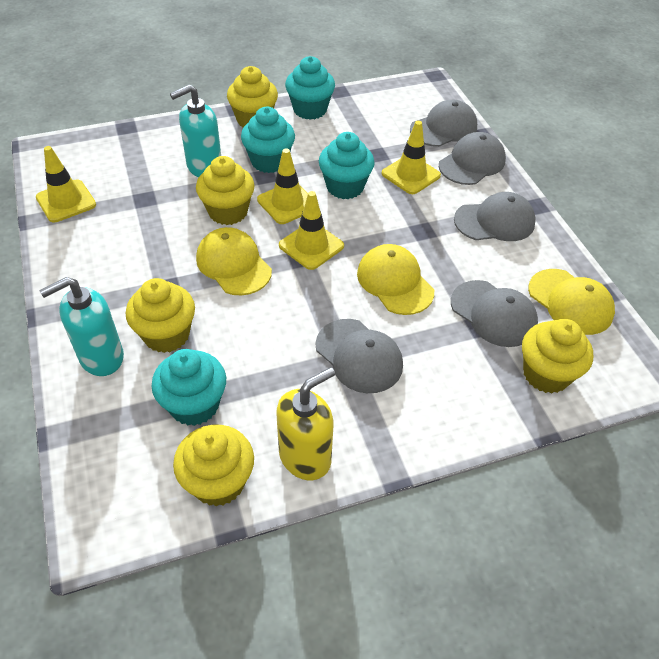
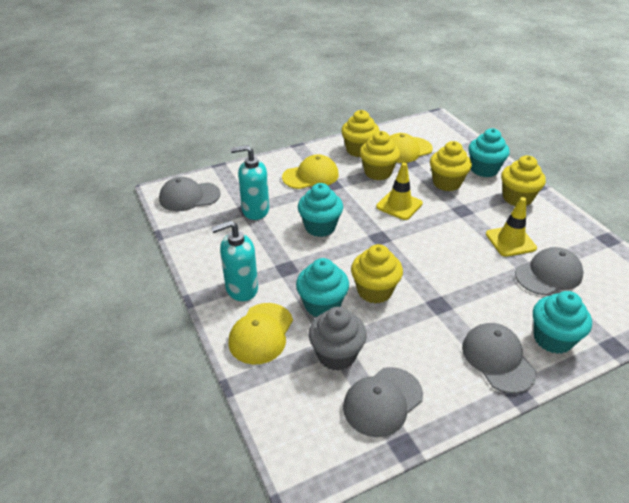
grey cap: 5 -> 4
grey cupcake: 0 -> 1
yellow soap dispenser: 1 -> 0
yellow traffic cone: 4 -> 2

